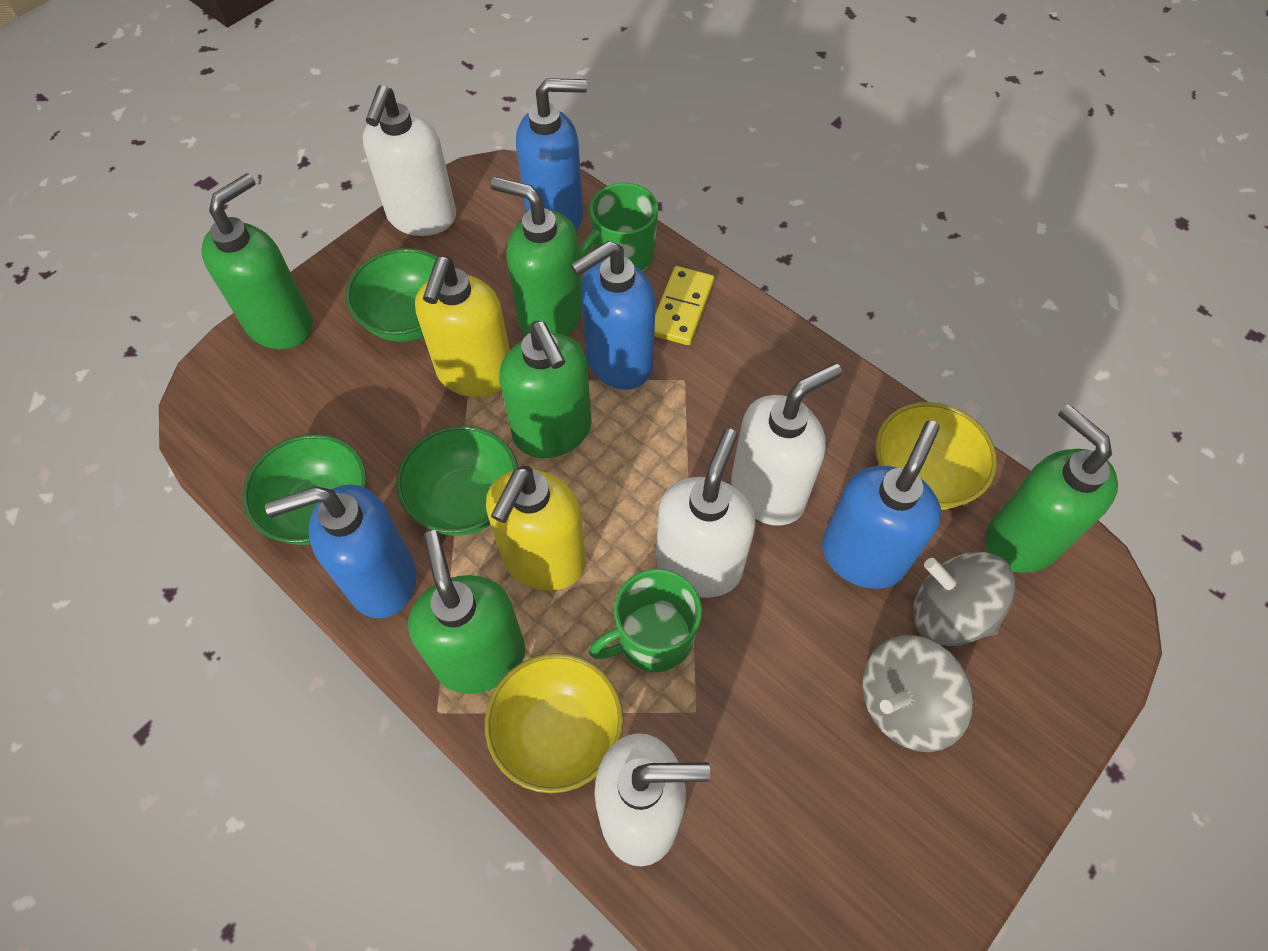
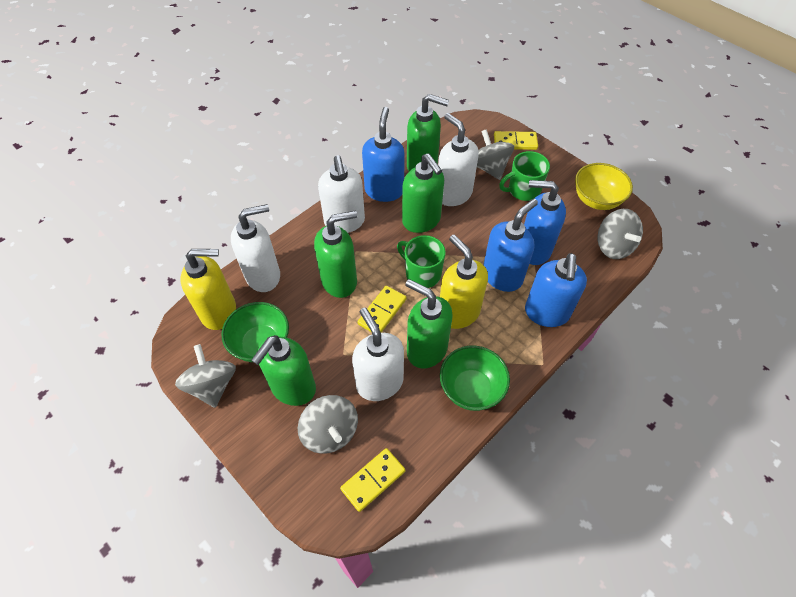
green bowl: 3 -> 2
grey spinning top: 2 -> 4
yellow bowl: 2 -> 1
yellow domino: 1 -> 3

